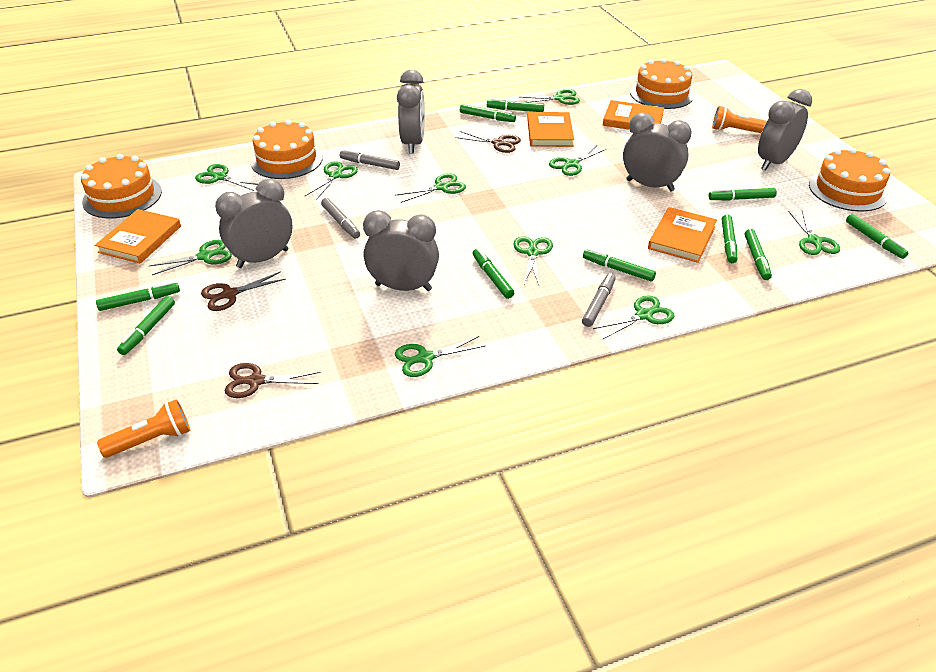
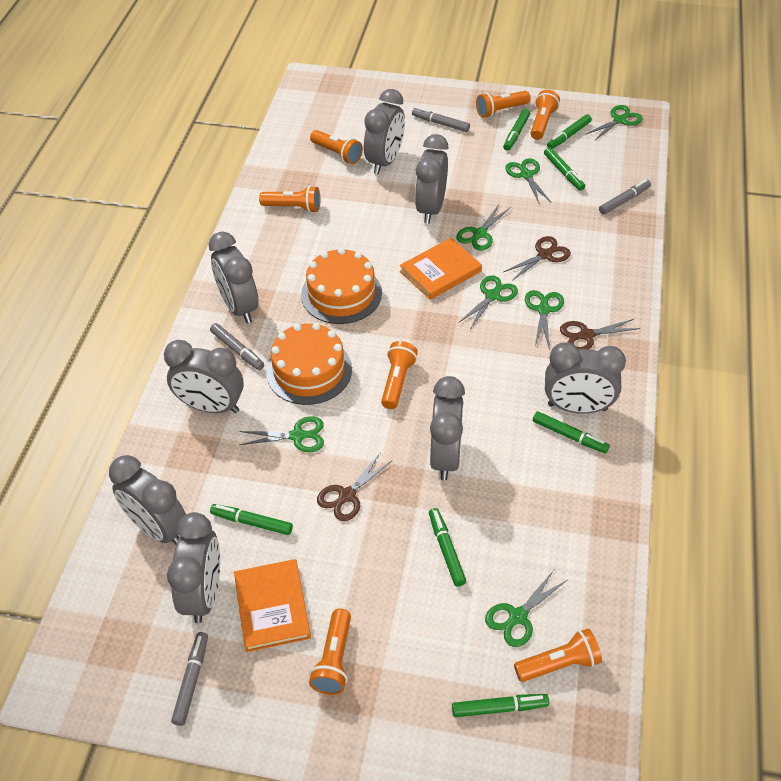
green marker: 10 -> 7
green scissors: 10 -> 7
grey clock: 5 -> 8
grey marker: 3 -> 4
orange book: 4 -> 2
orange cake: 4 -> 2
orange flashlight: 2 -> 7

